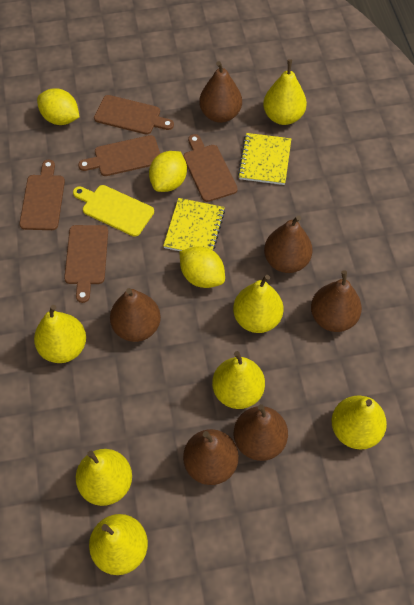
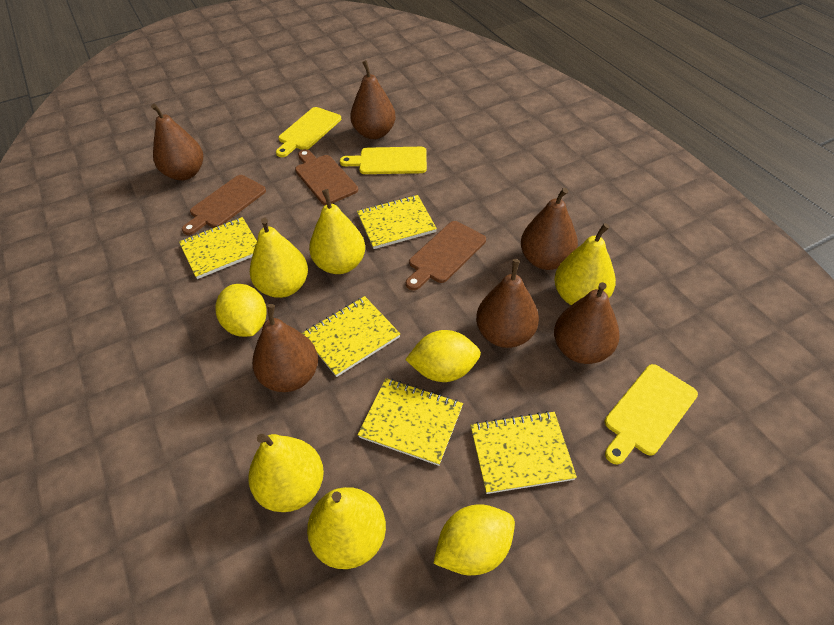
brown cutting board: 5 -> 3
yellow cutting board: 1 -> 3
yellow notebook: 2 -> 5
yellow pear: 7 -> 5

